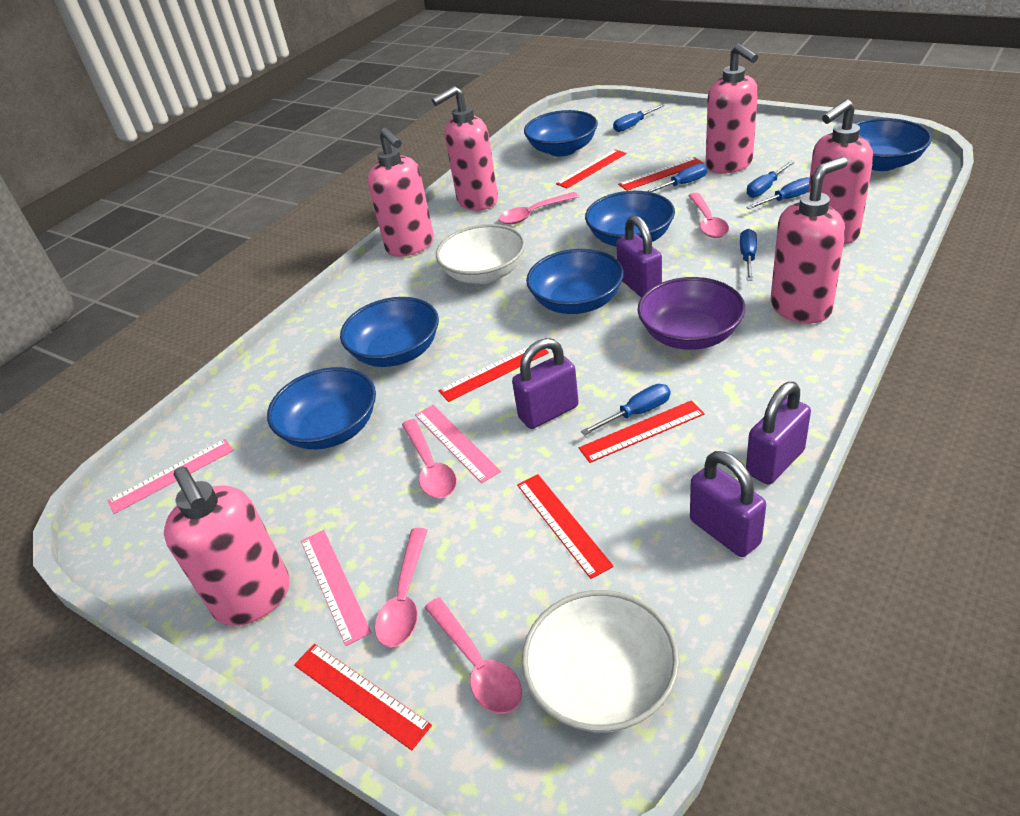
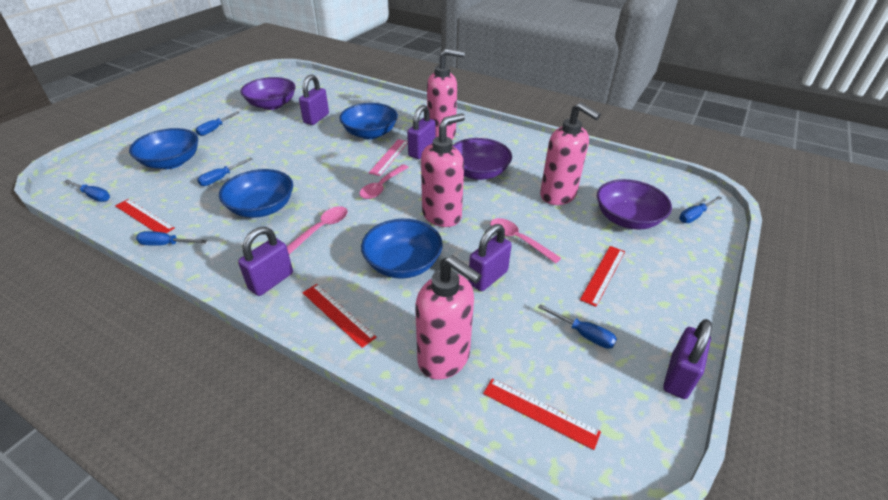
blue bowl: 6 -> 4
pink ruler: 3 -> 1
pink soap dispenser: 6 -> 4
pink spoon: 5 -> 3
purple bowl: 1 -> 3
purple padlock: 4 -> 5
red ruler: 6 -> 4
white bowl: 2 -> 0

